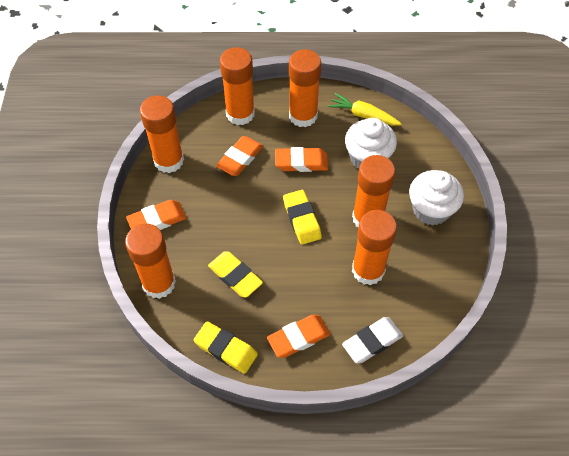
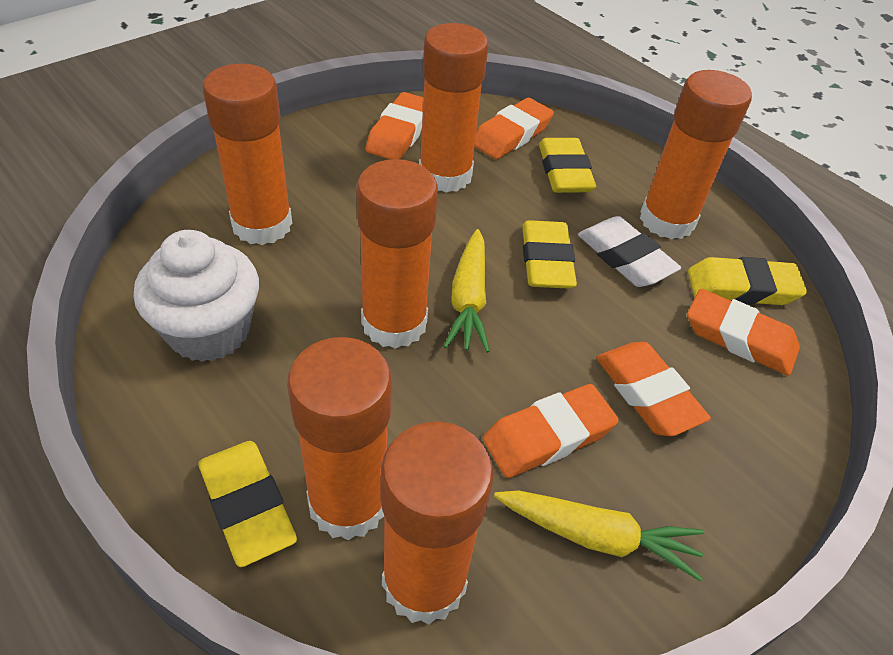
orange eraser: 4 -> 5
white cupcake: 2 -> 1
yellow carrot: 1 -> 2
yellow eraser: 3 -> 4

